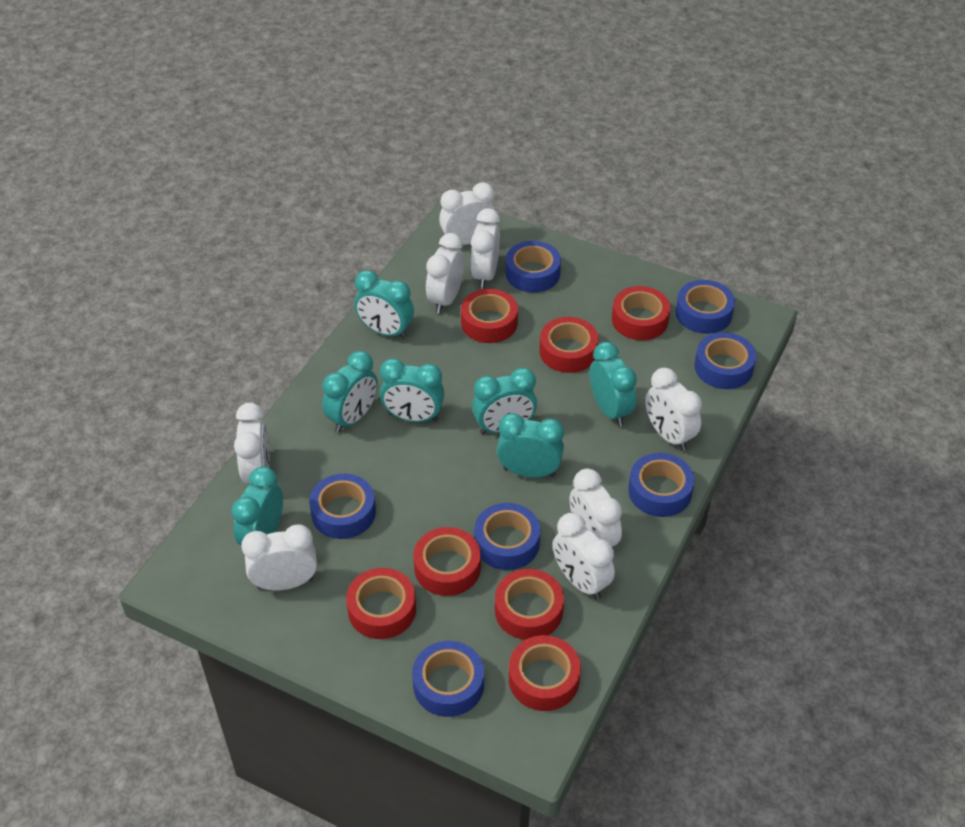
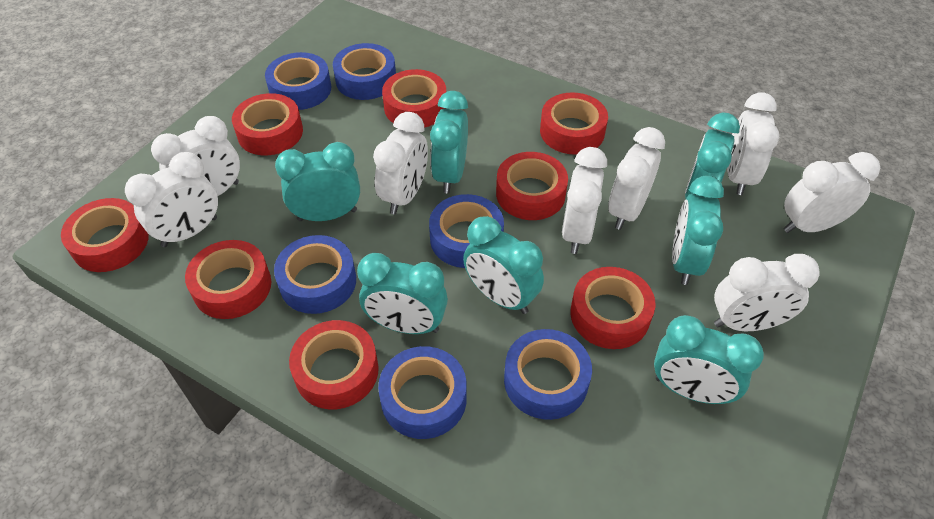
blue tape: 7 -> 6
red tape: 7 -> 8

